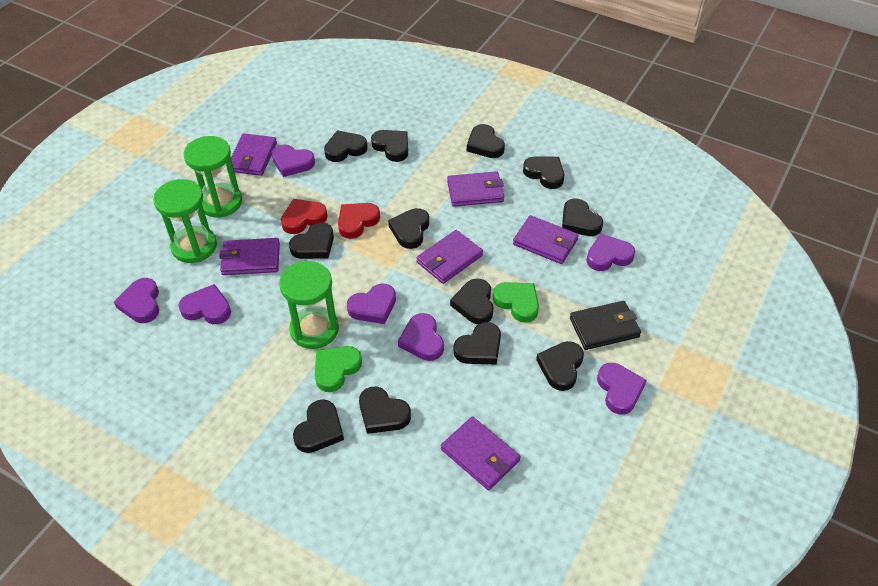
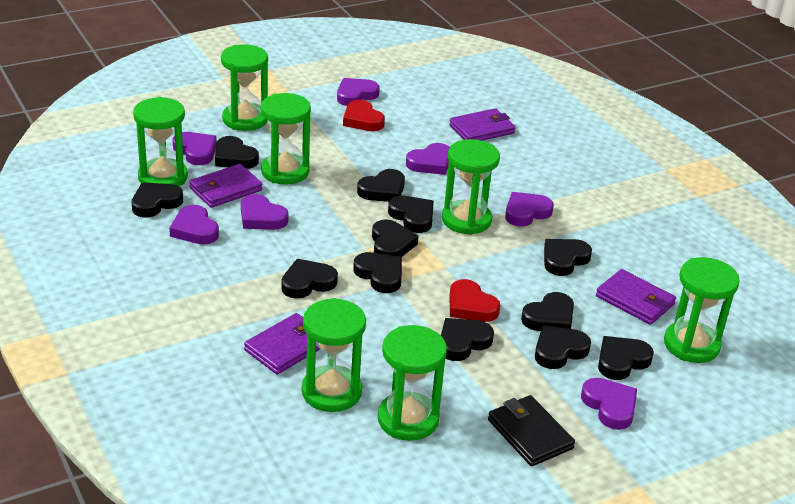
green heart: 2 -> 0
green hourglass: 3 -> 7
purple wallet: 6 -> 4

